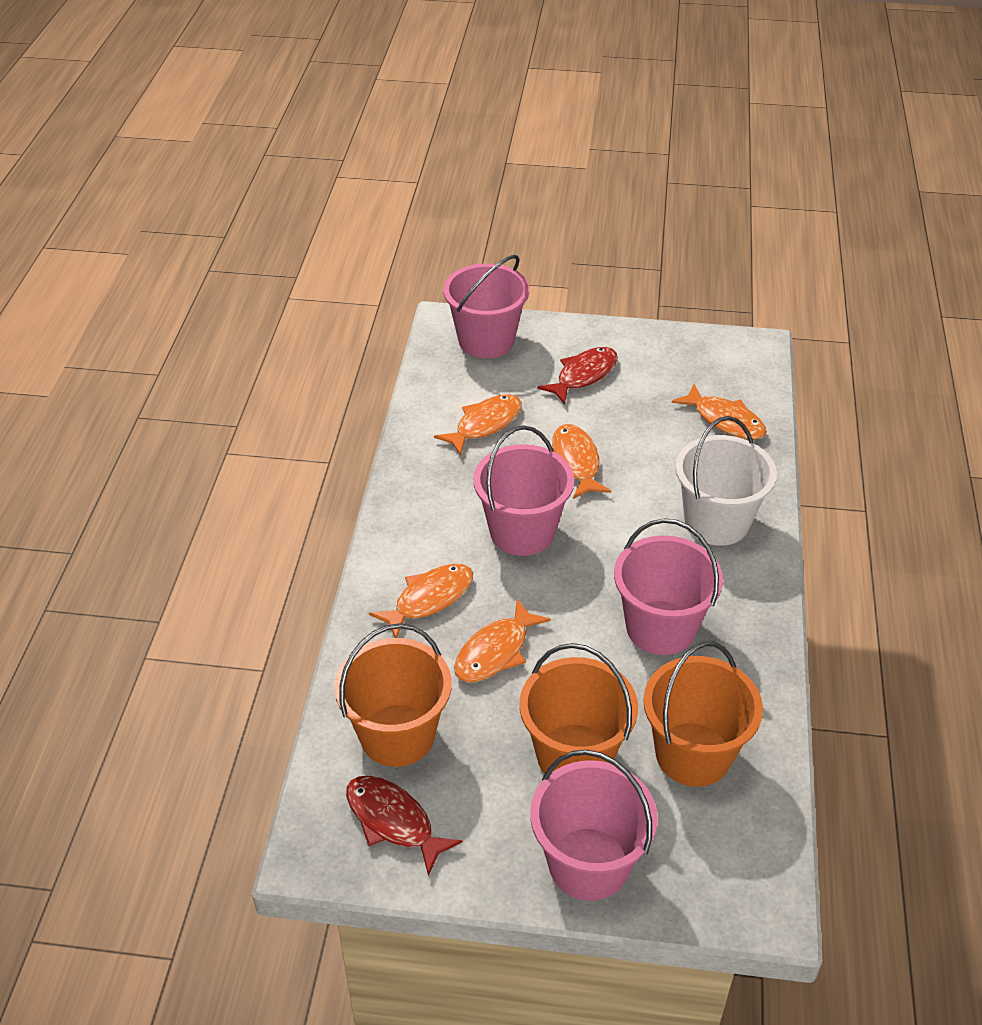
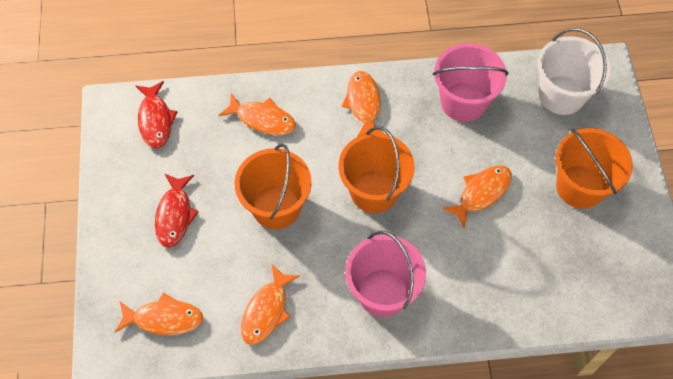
pink bucket: 4 -> 2

